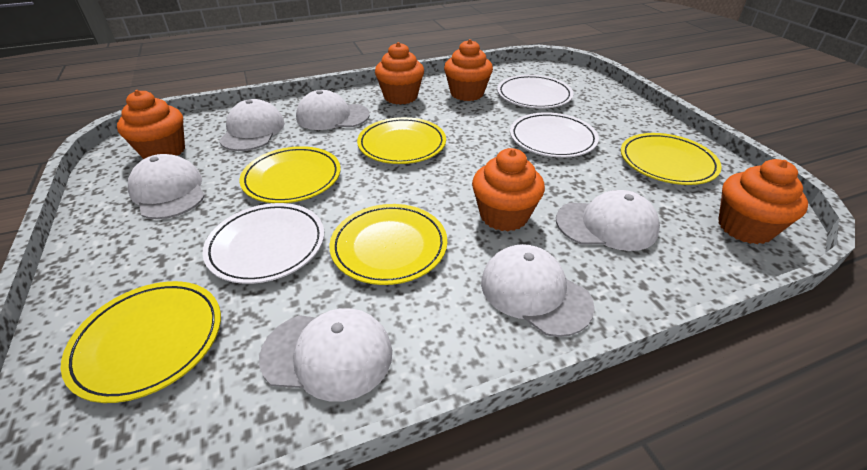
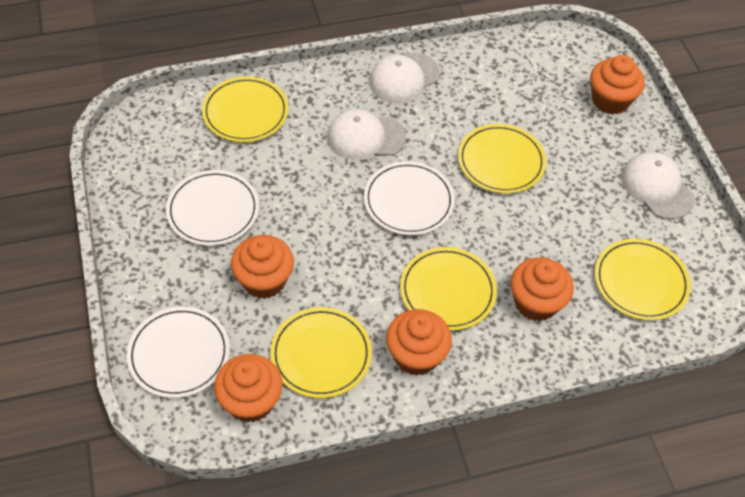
white cap: 6 -> 3

